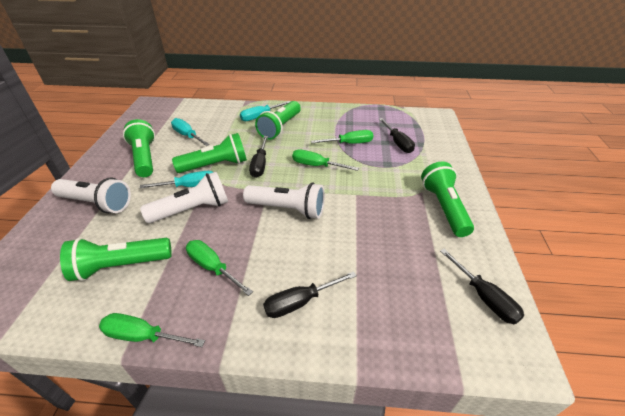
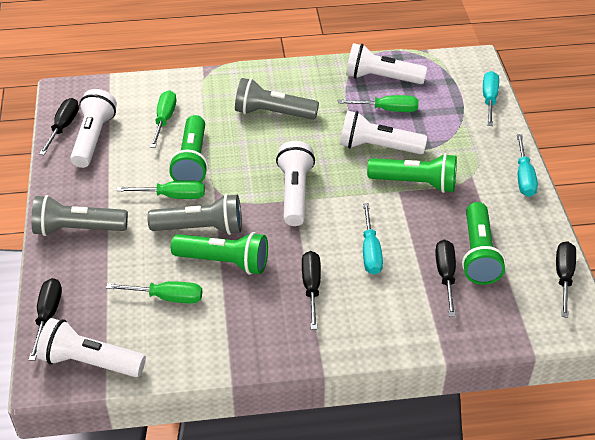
black screwdriver: 4 -> 5
green flashlight: 5 -> 4
grey flashlight: 0 -> 3
white flashlight: 3 -> 5

